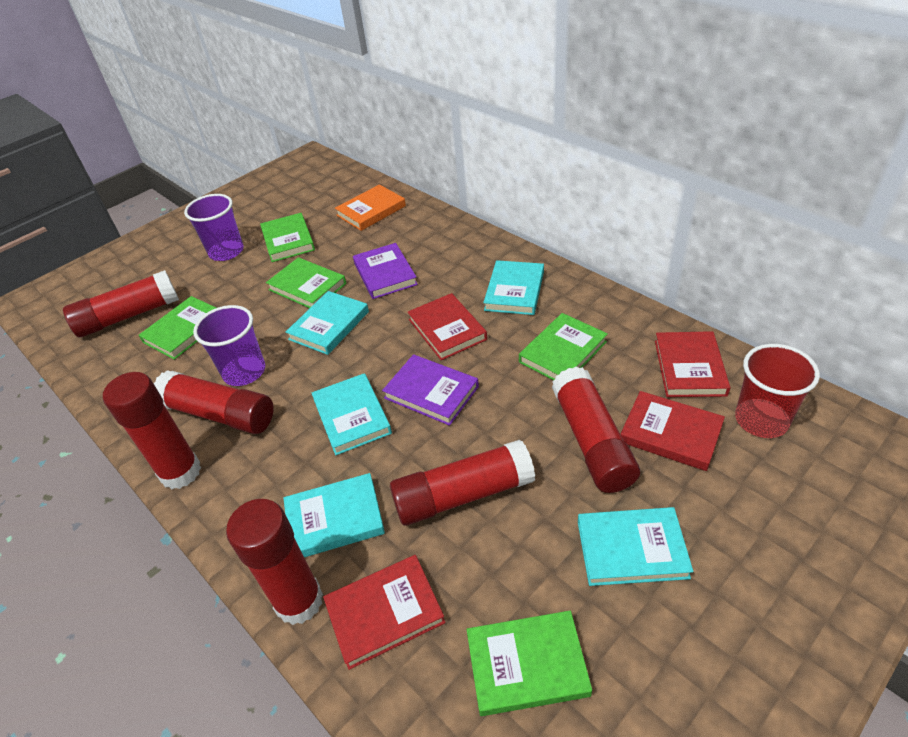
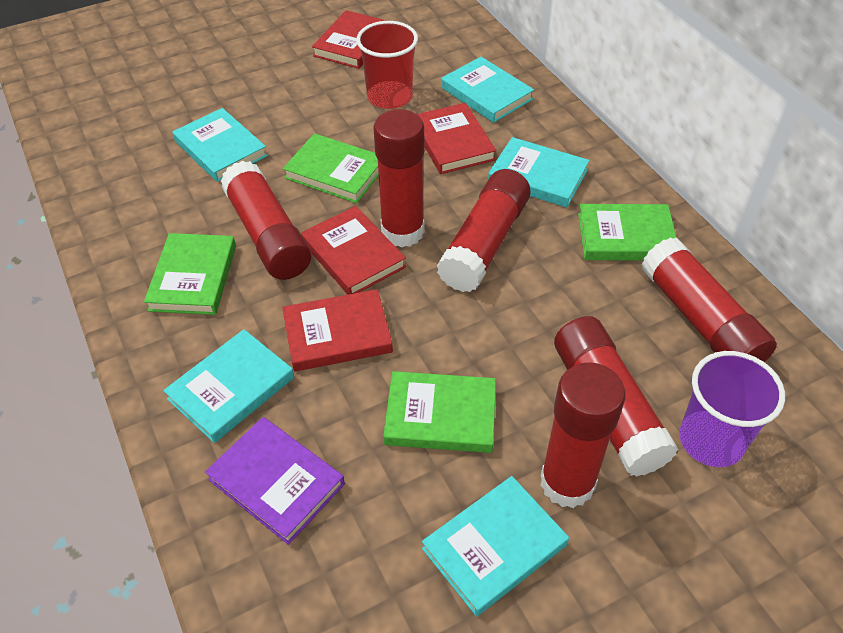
green book: 5 -> 4
orange book: 1 -> 0
purple book: 2 -> 1
purple cup: 2 -> 1

